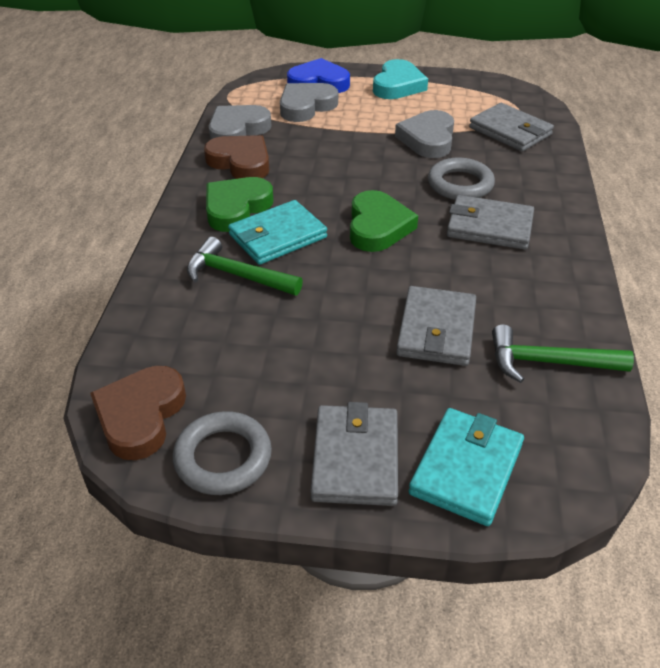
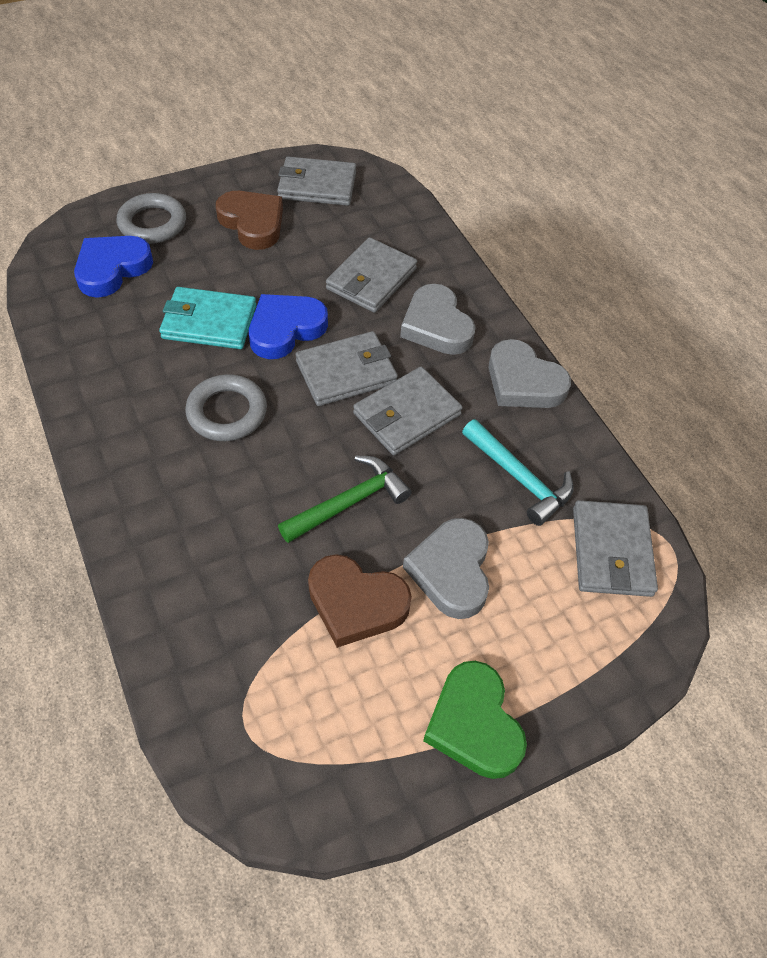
blue heart: 1 -> 2
green hammer: 2 -> 1
green heart: 2 -> 1
grey wallet: 4 -> 5
turquoise hammer: 0 -> 1
turquoise heart: 1 -> 0
turquoise wallet: 2 -> 1

